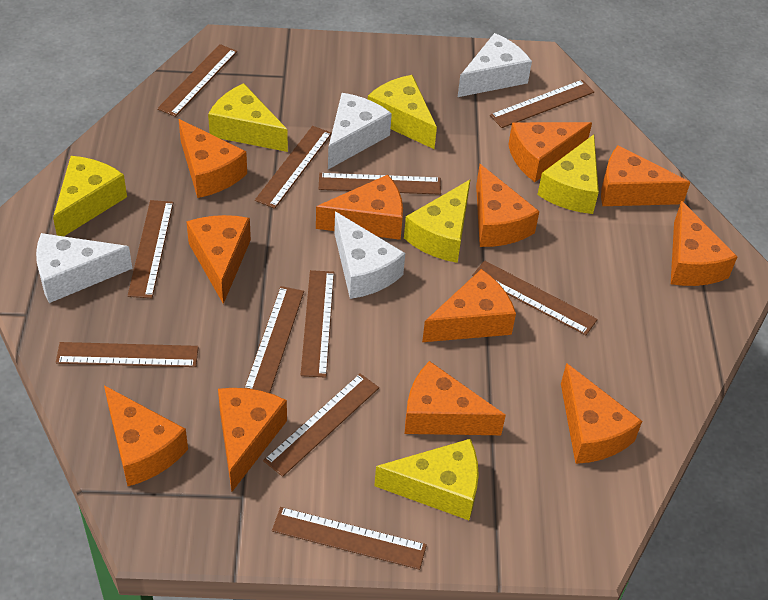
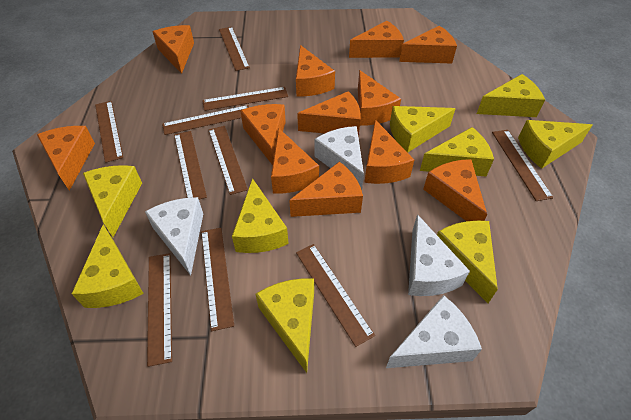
brown ruler: 11 -> 10
yellow cheese: 6 -> 9

